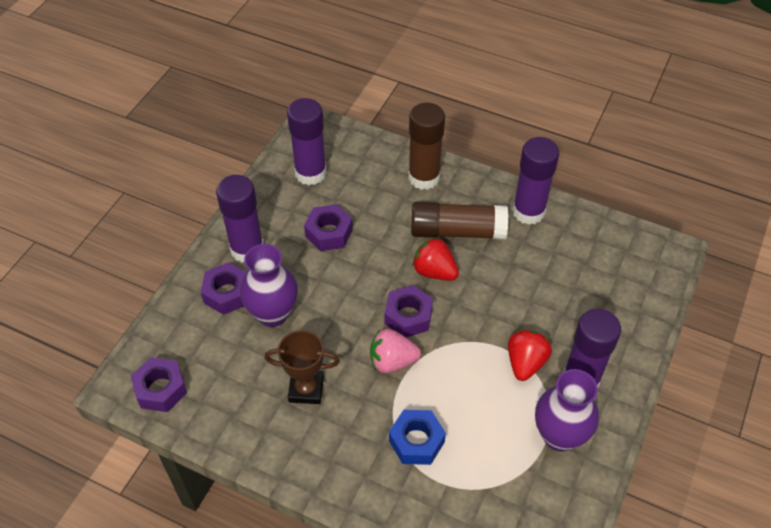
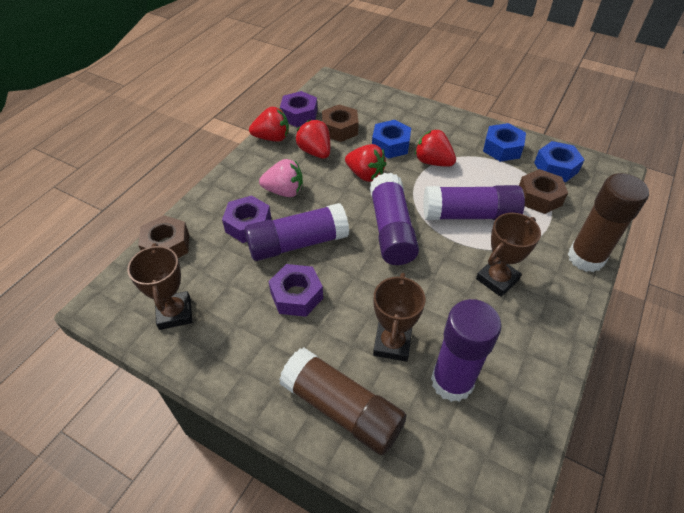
blue nut: 1 -> 3
brown nut: 0 -> 3
brown trophy: 1 -> 3
purple nut: 4 -> 3
purple vase: 2 -> 0
red strawberry: 2 -> 4

